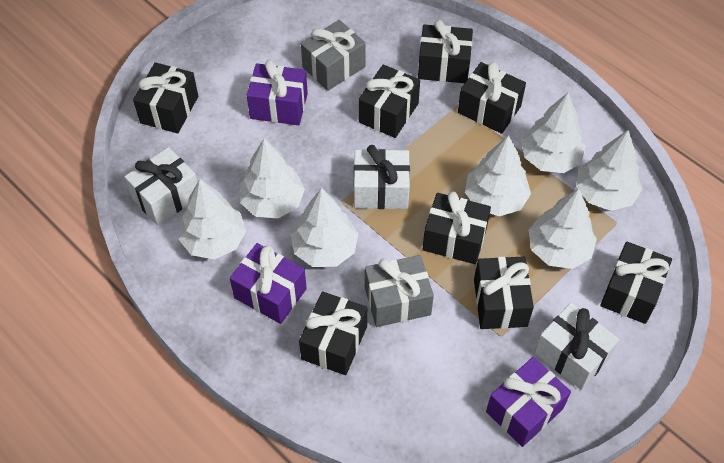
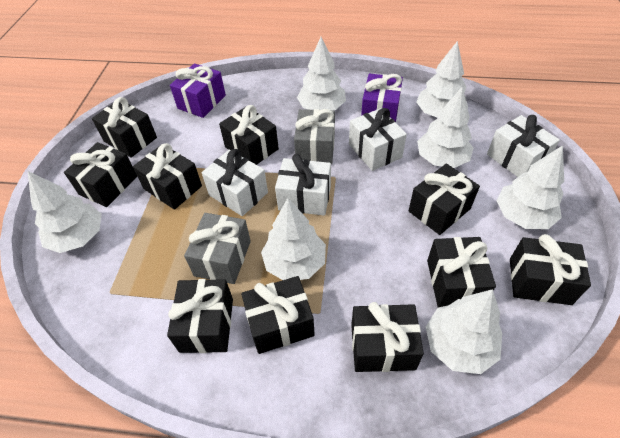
black gift: 8 -> 10
purple gift: 3 -> 2
white gift: 3 -> 4

